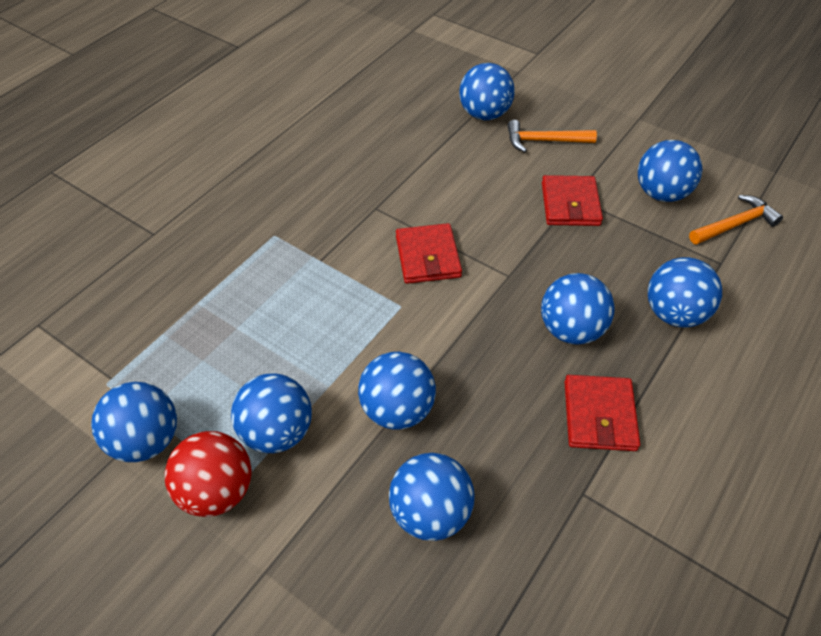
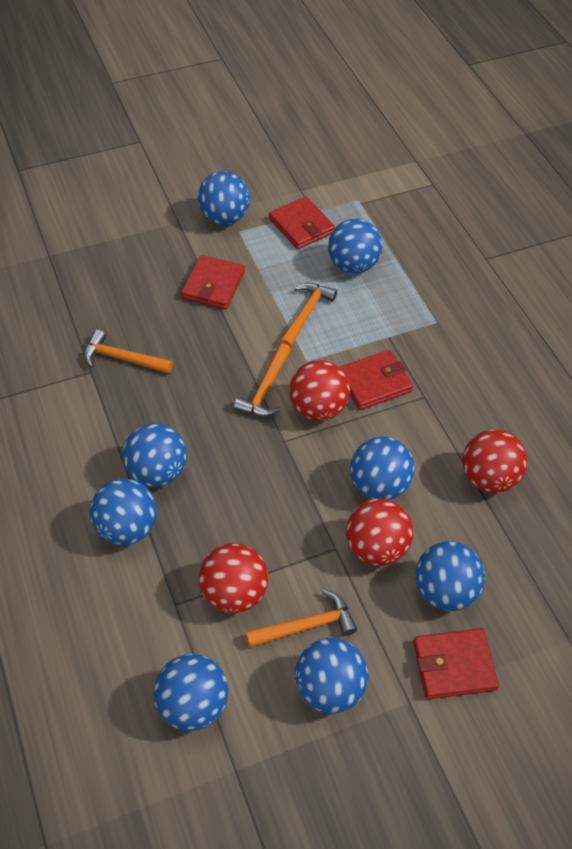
orange hammer: 2 -> 4
red ball: 1 -> 4
red wallet: 3 -> 4

